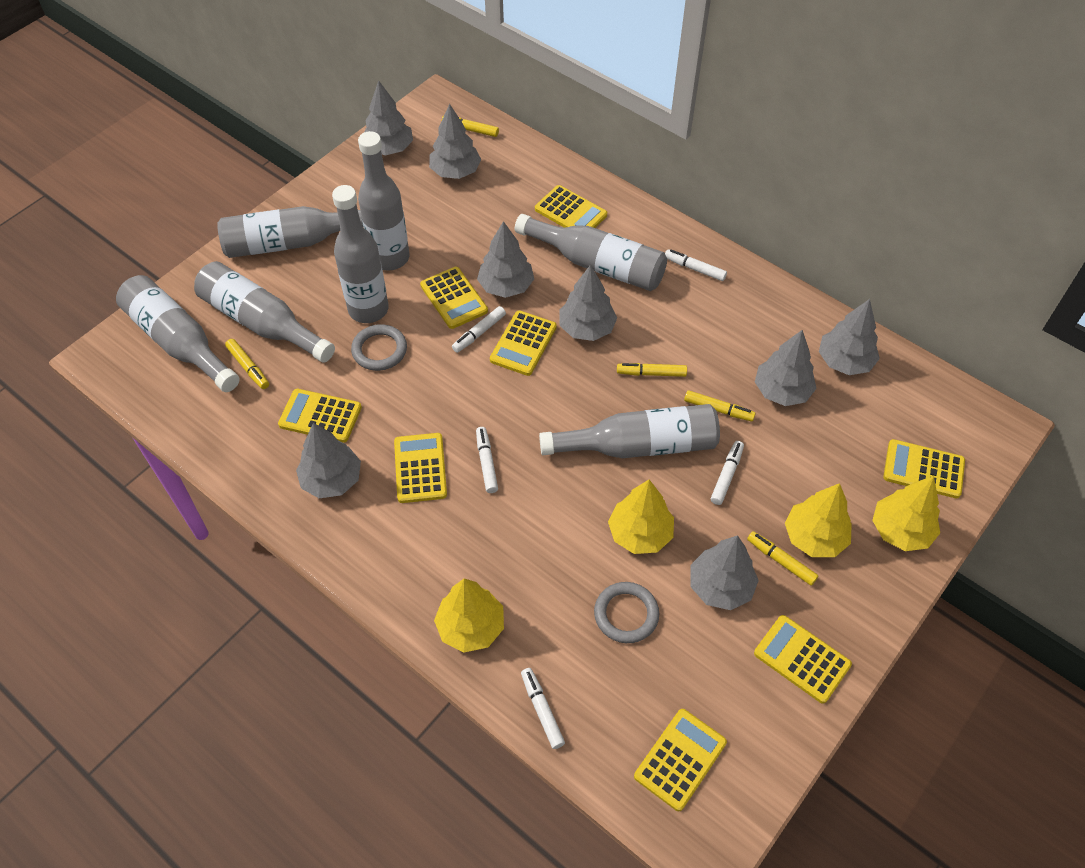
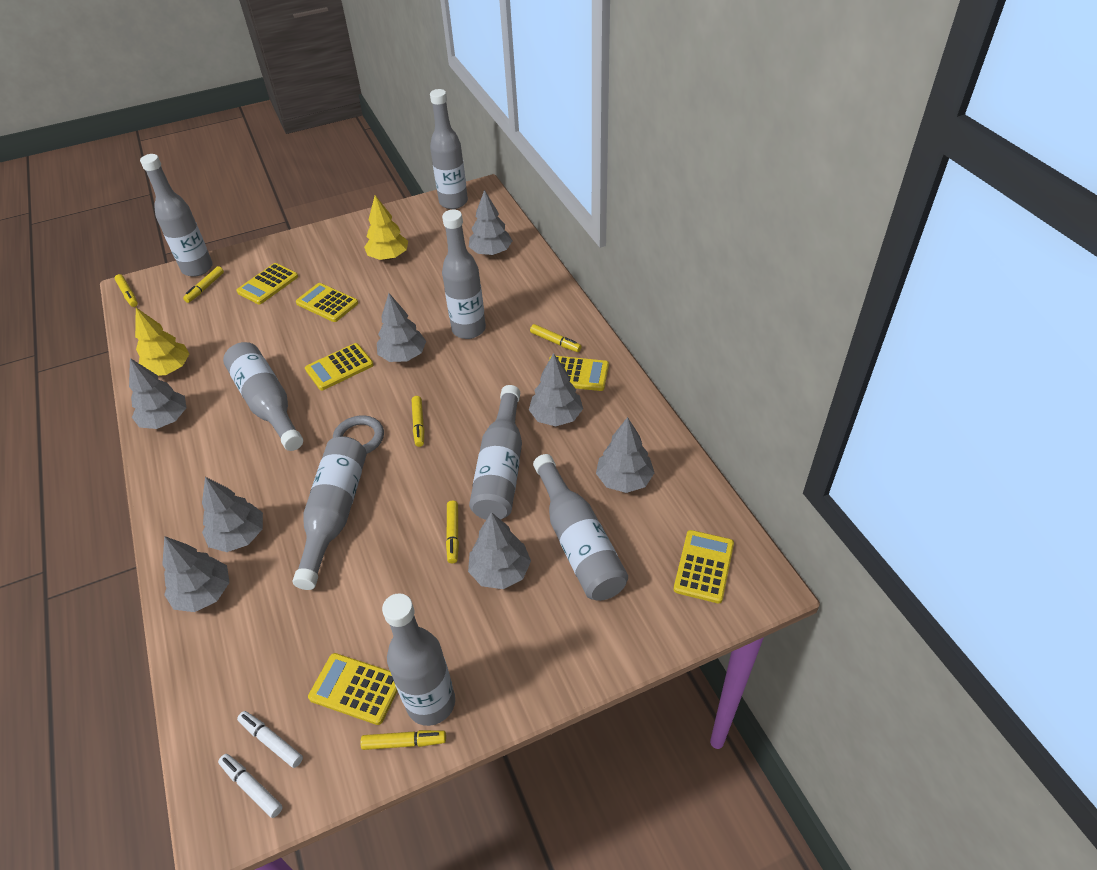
grey bottle: 7 -> 8
grey ring: 2 -> 1
white marker: 5 -> 2
yellow calculator: 8 -> 6
yellow marker: 5 -> 6
yellow tree: 4 -> 2

